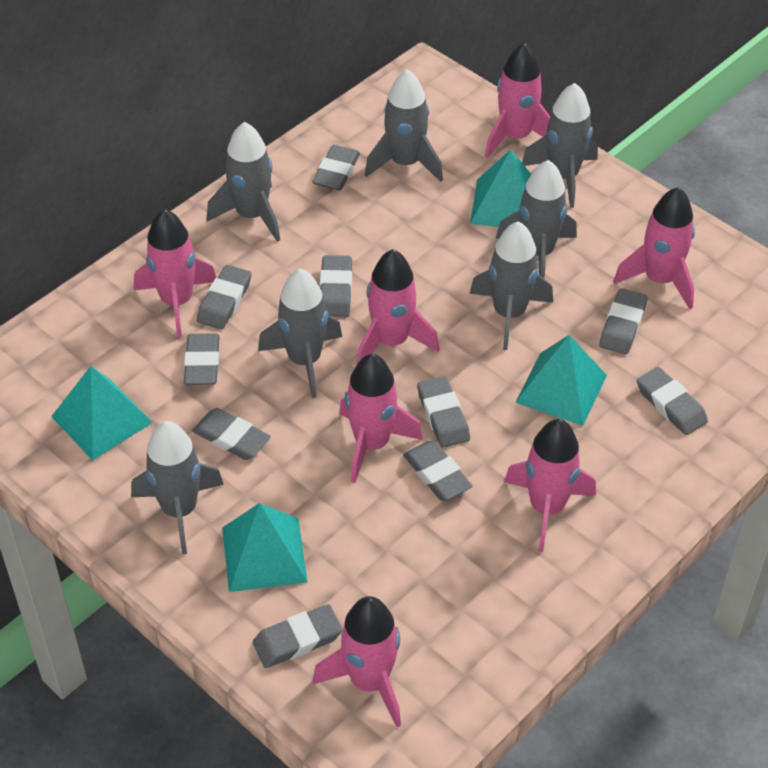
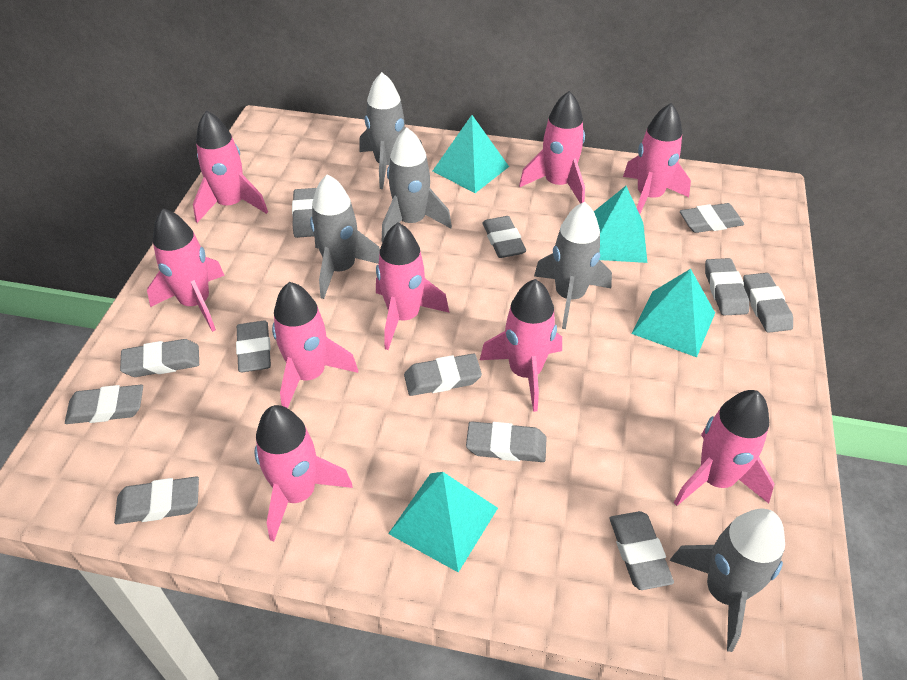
grey eraser: 10 -> 12
grey rocket: 7 -> 5
pink rocket: 7 -> 9

